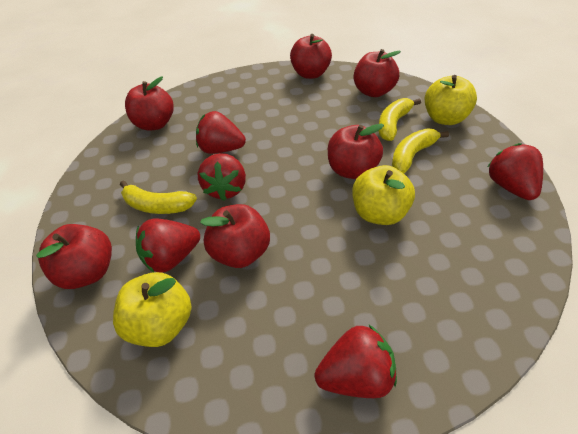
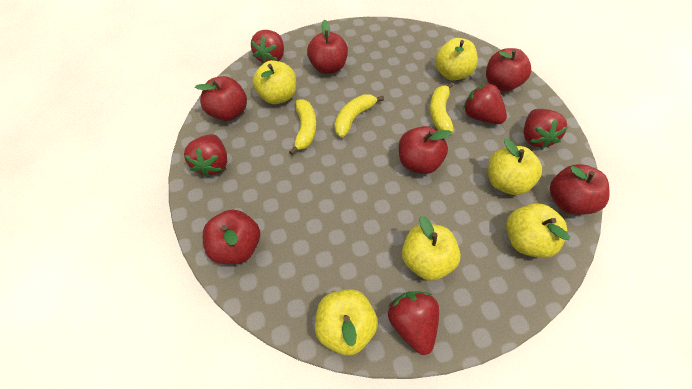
yellow apple: 3 -> 6

